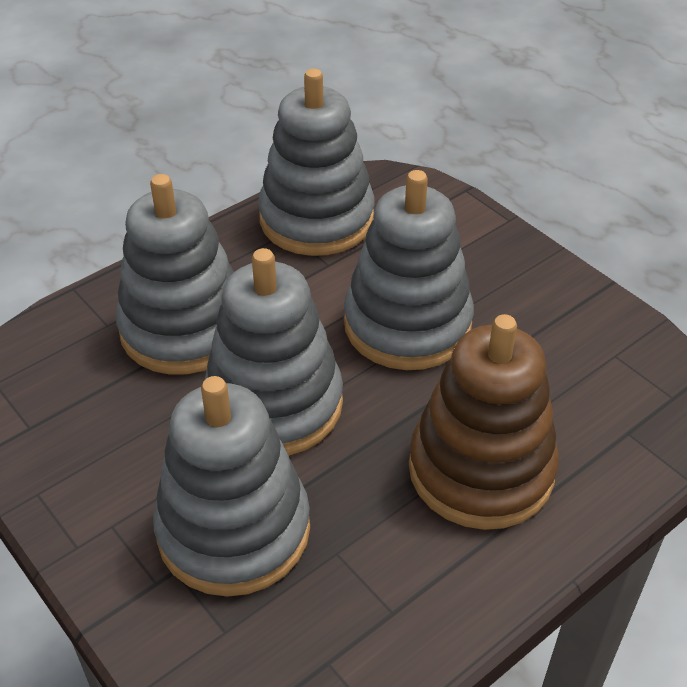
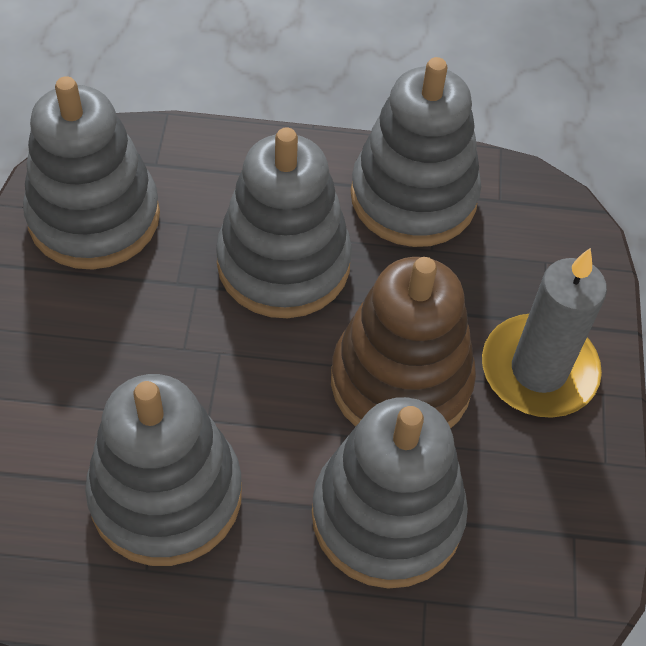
grey candle: 0 -> 1

